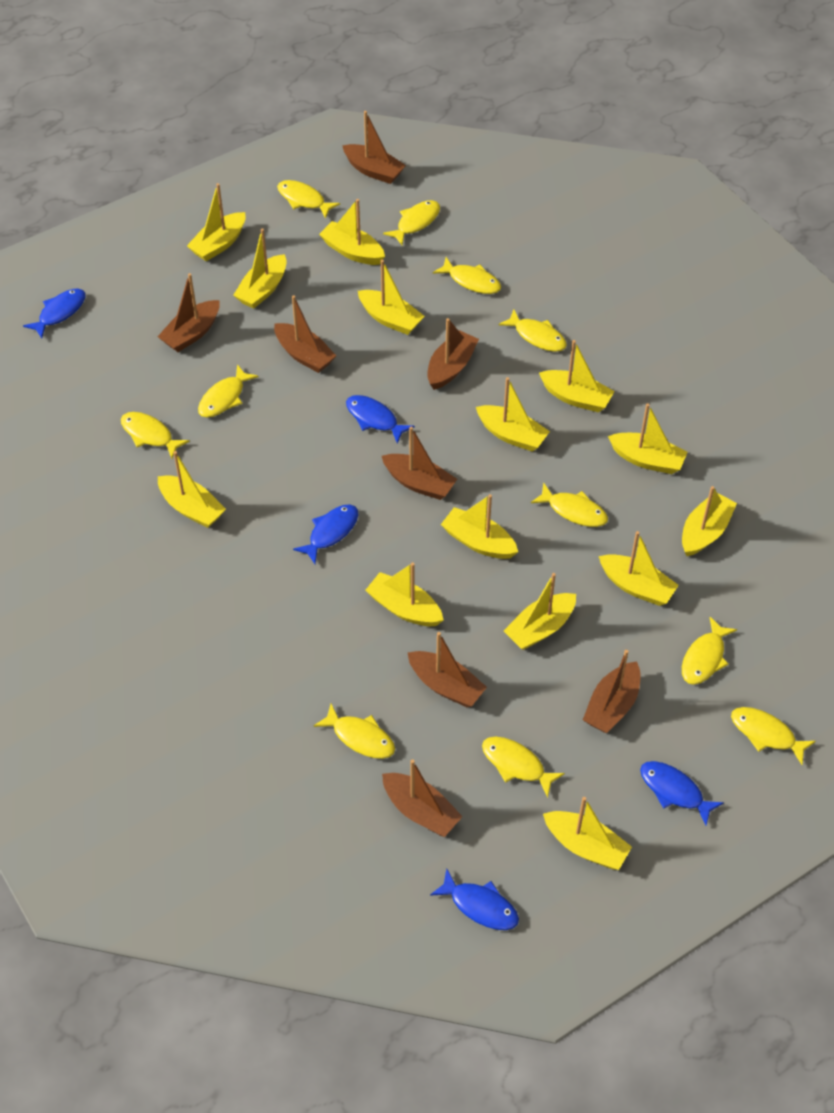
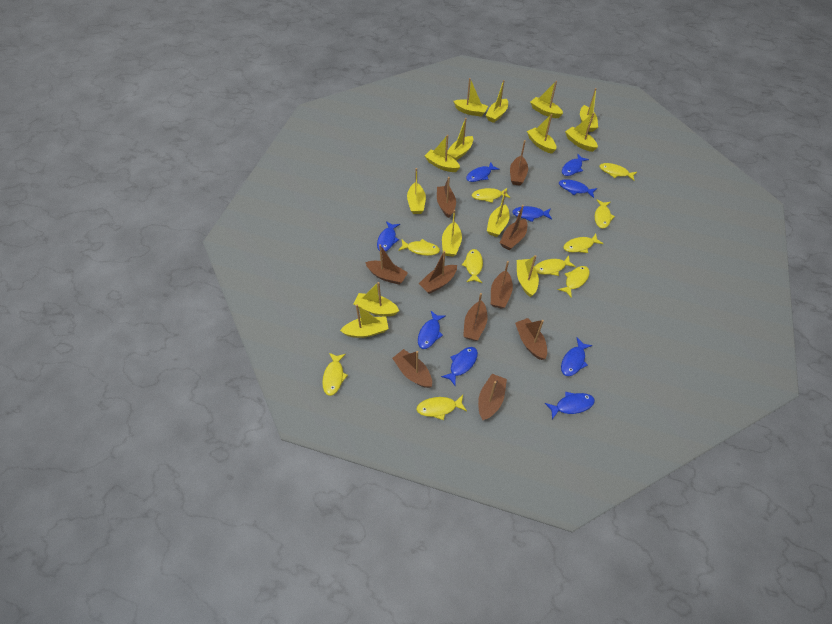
blue fish: 5 -> 9
brown boat: 8 -> 10
yellow fish: 11 -> 10

